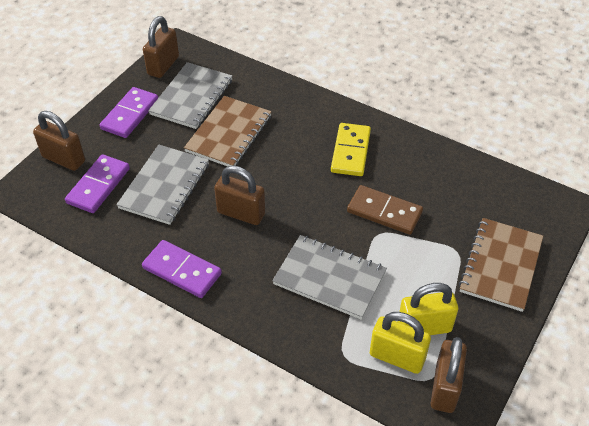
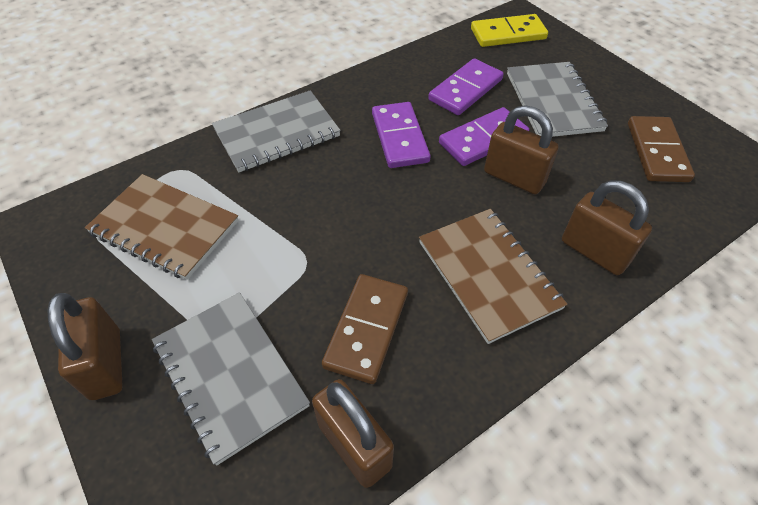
brown domino: 1 -> 2
yellow padlock: 2 -> 0

